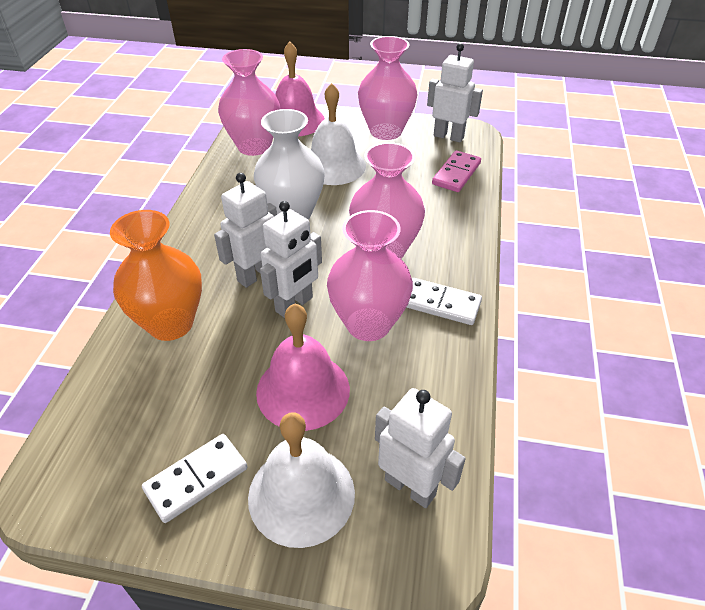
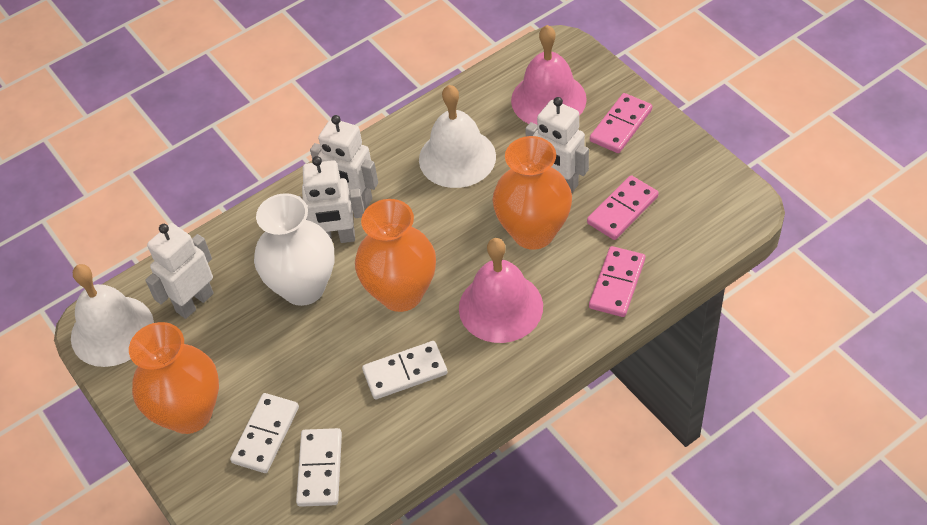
orange vase: 1 -> 3
pink domino: 1 -> 3
pink vase: 4 -> 0
white domino: 2 -> 3

